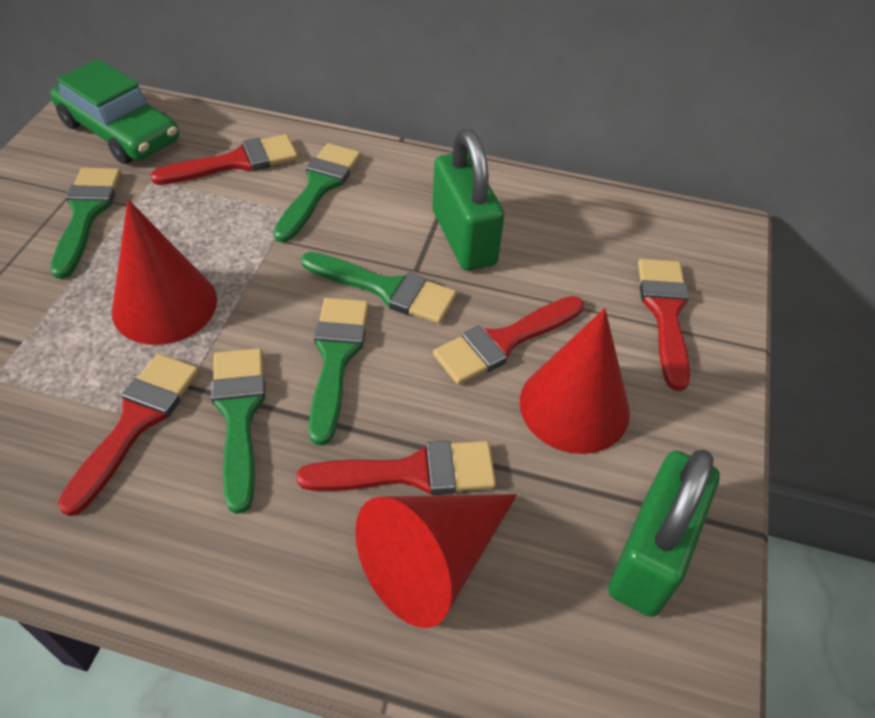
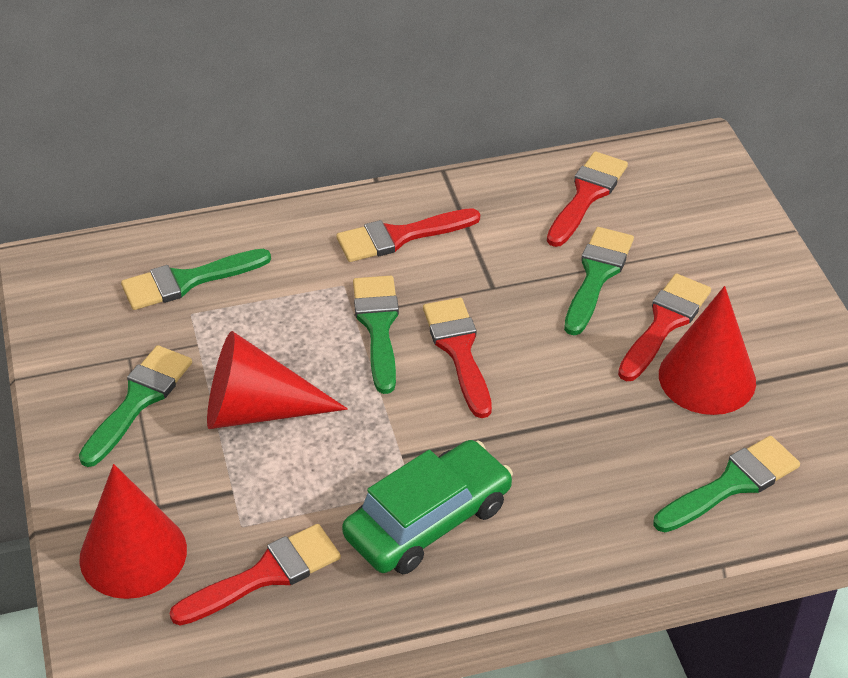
green padlock: 2 -> 0

